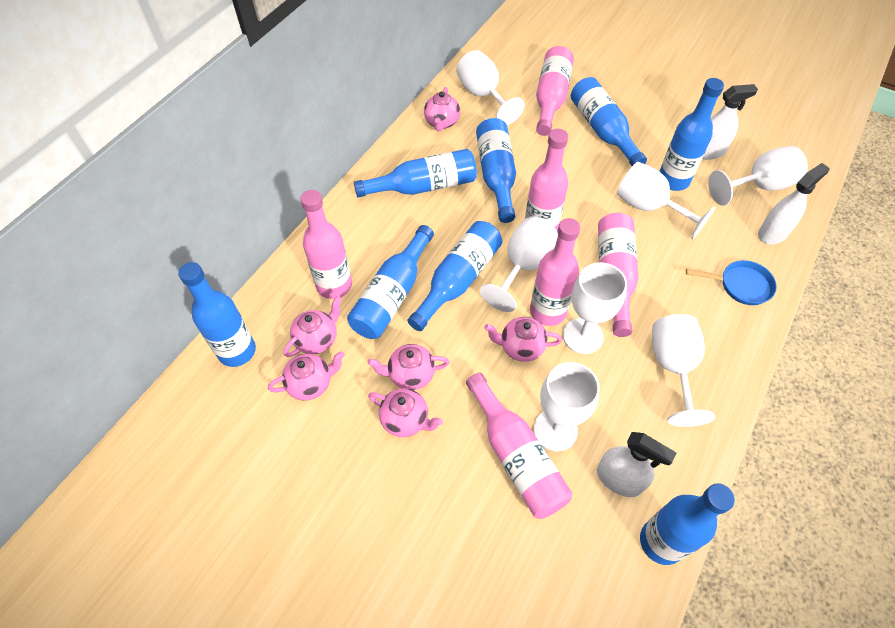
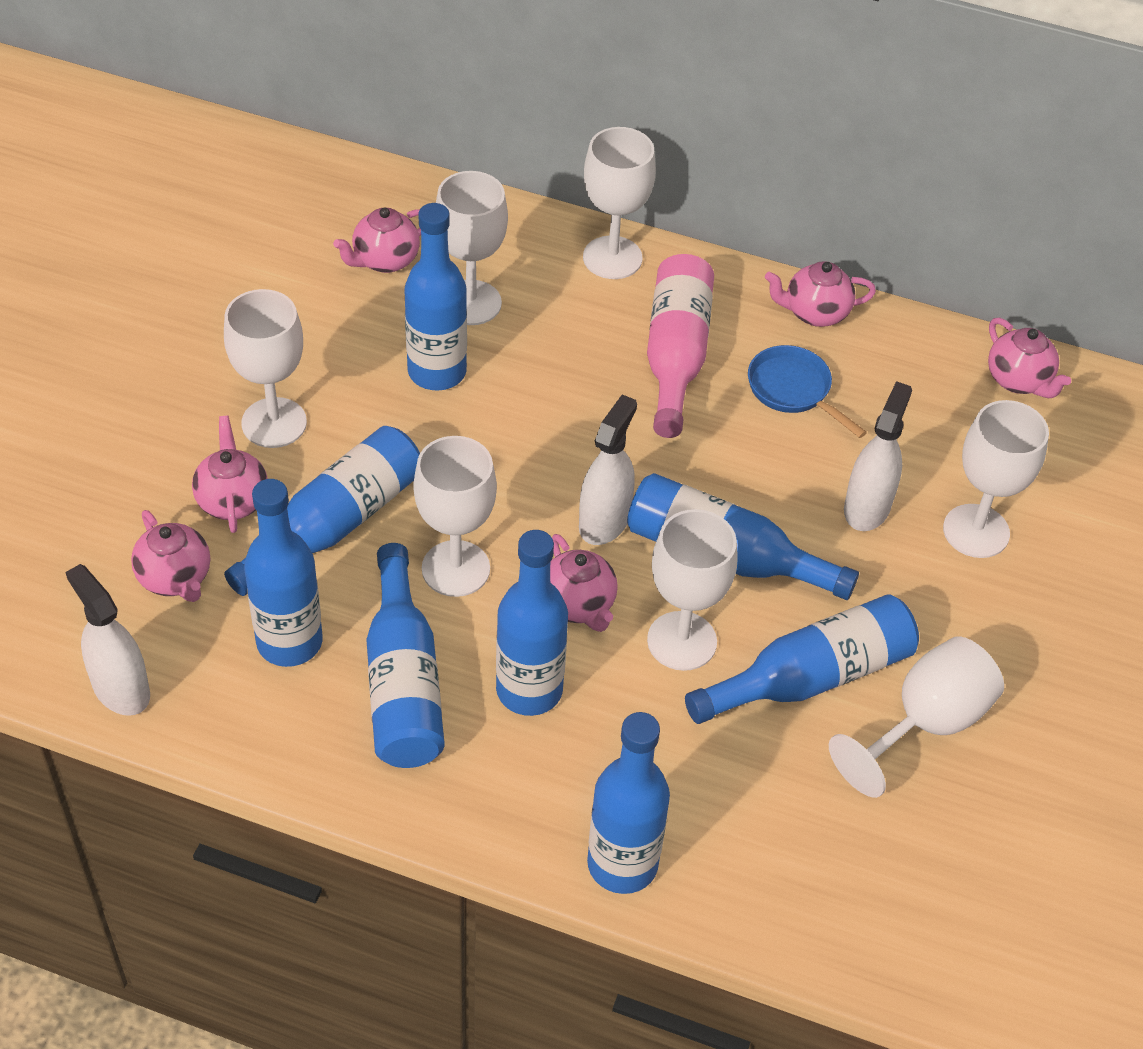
pink bottle: 6 -> 1

